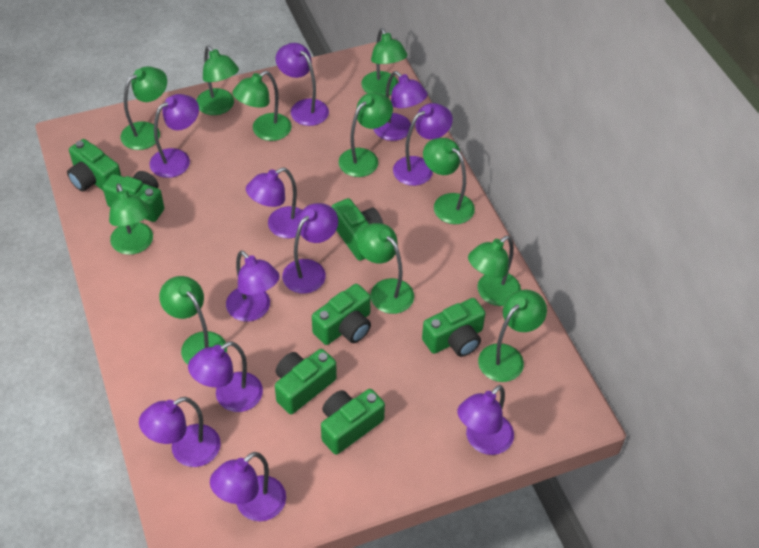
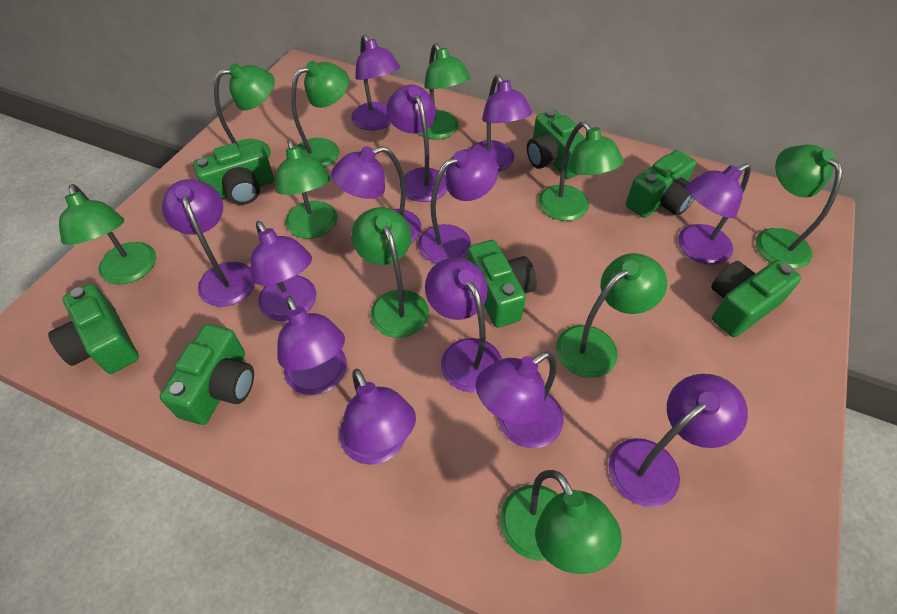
green lamp: 11 -> 10
purple lamp: 11 -> 13

